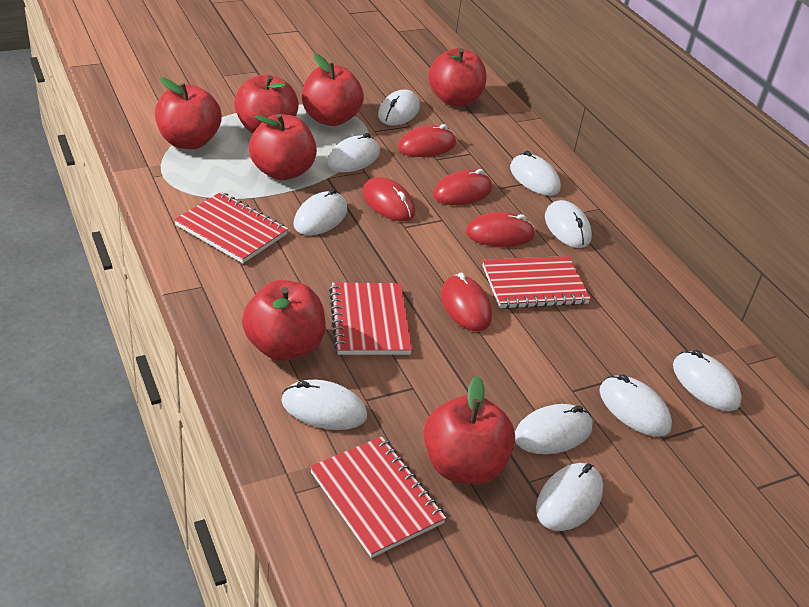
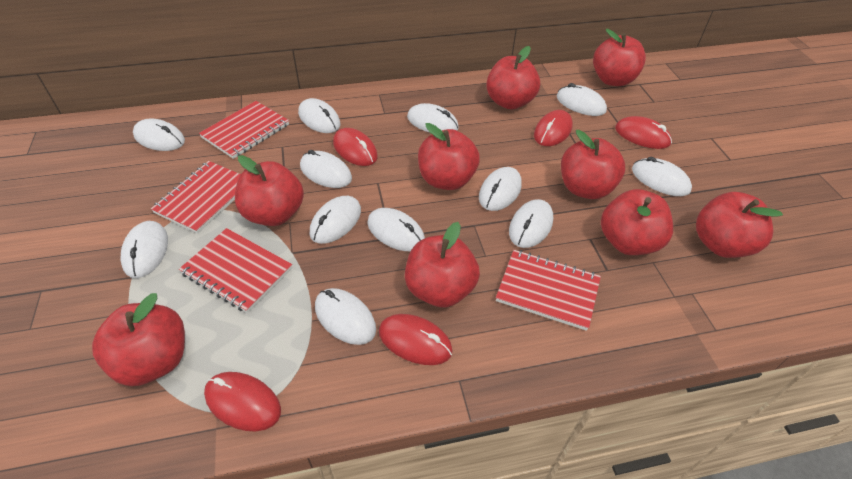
red apple: 7 -> 9
white mouse: 10 -> 12

